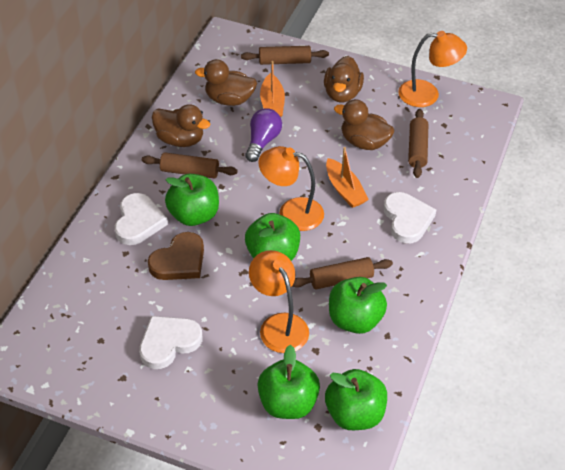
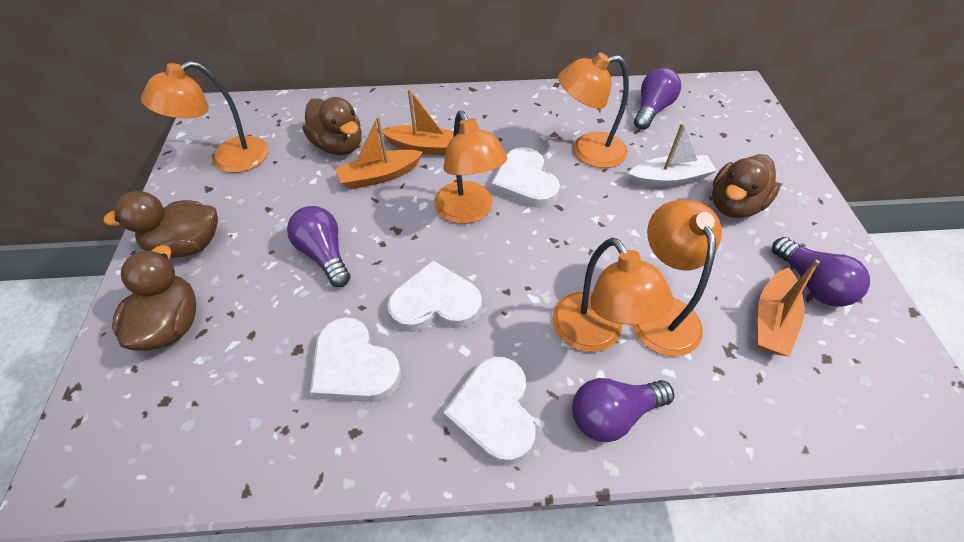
brown heart: 1 -> 0
brown rolling pin: 4 -> 0
green apple: 5 -> 0
orange boat: 2 -> 3
orange lamp: 3 -> 5
purple light bulb: 1 -> 4
white boat: 0 -> 1
white heart: 3 -> 4

